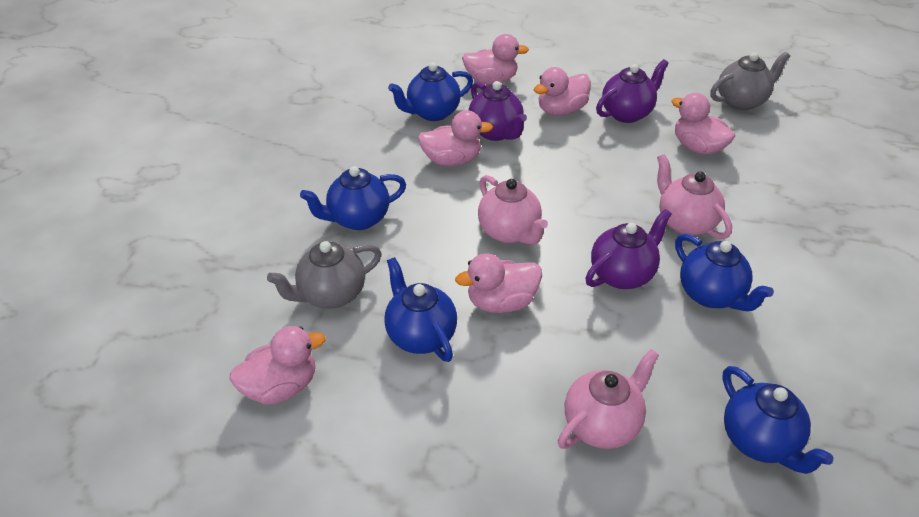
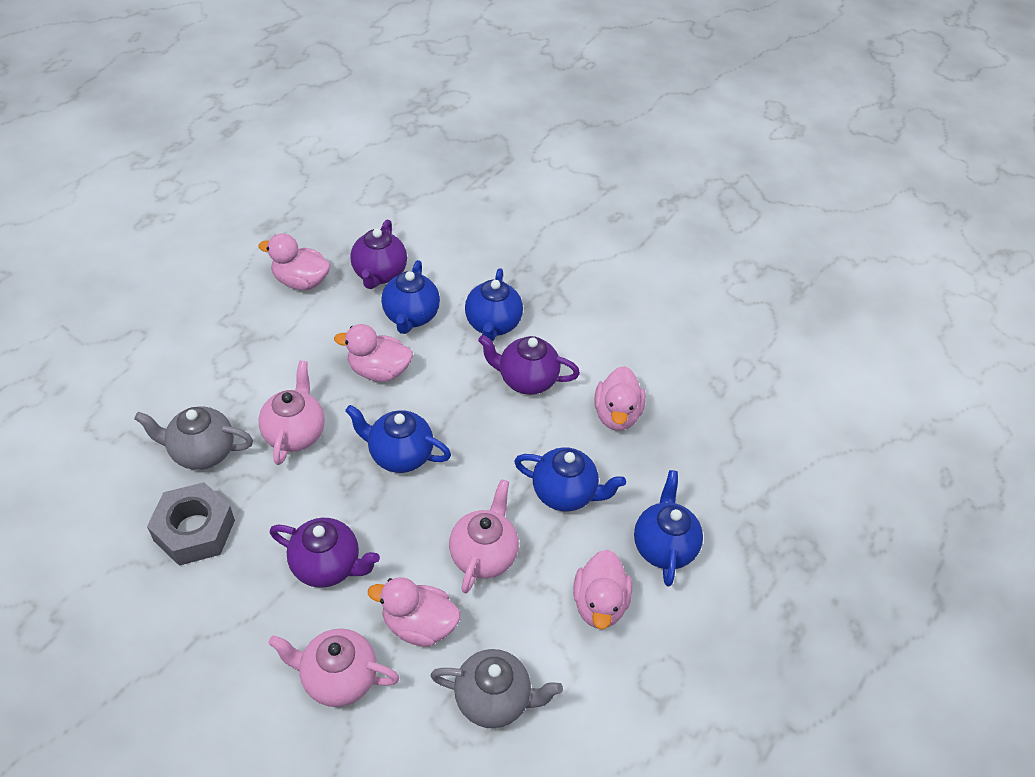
grey nut: 0 -> 1
pink duck: 6 -> 5

